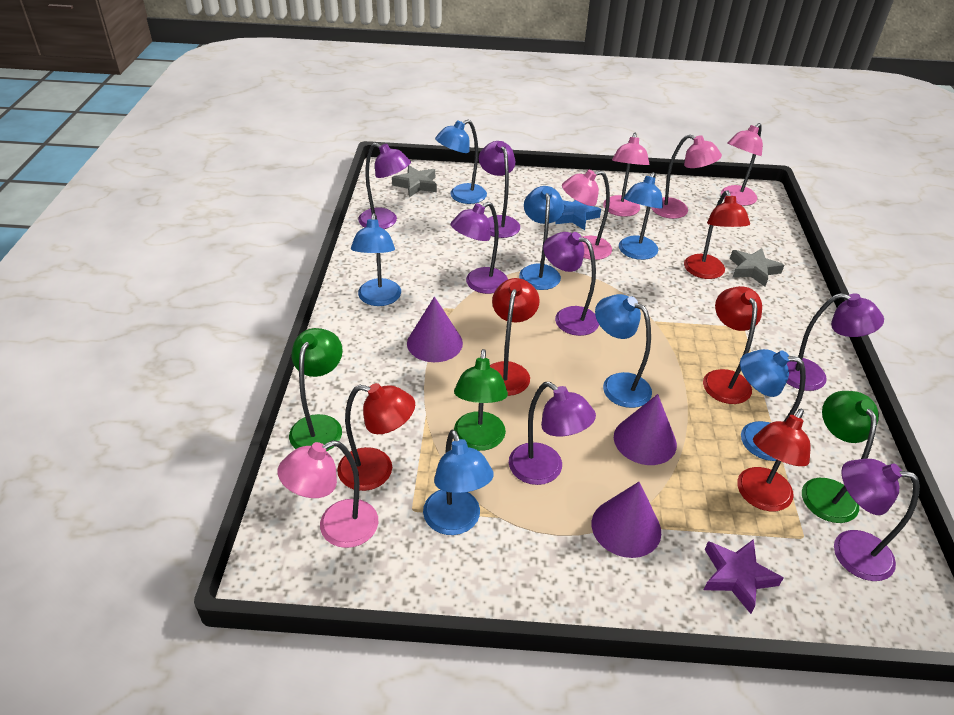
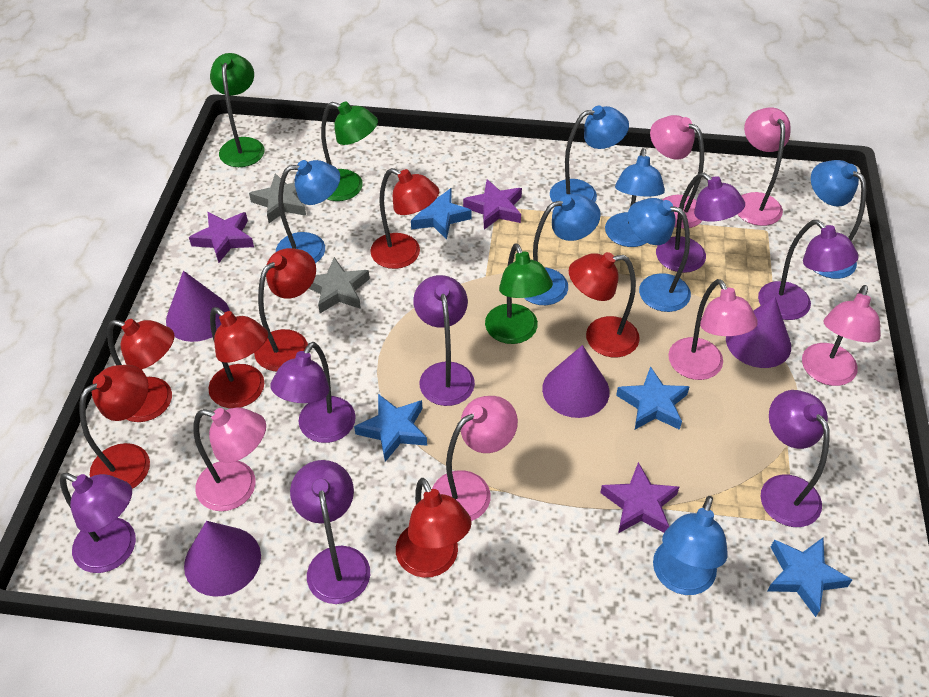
blue star: 1 -> 4
pink lamp: 5 -> 6
purple cone: 3 -> 4
purple star: 1 -> 3
red lamp: 5 -> 7

